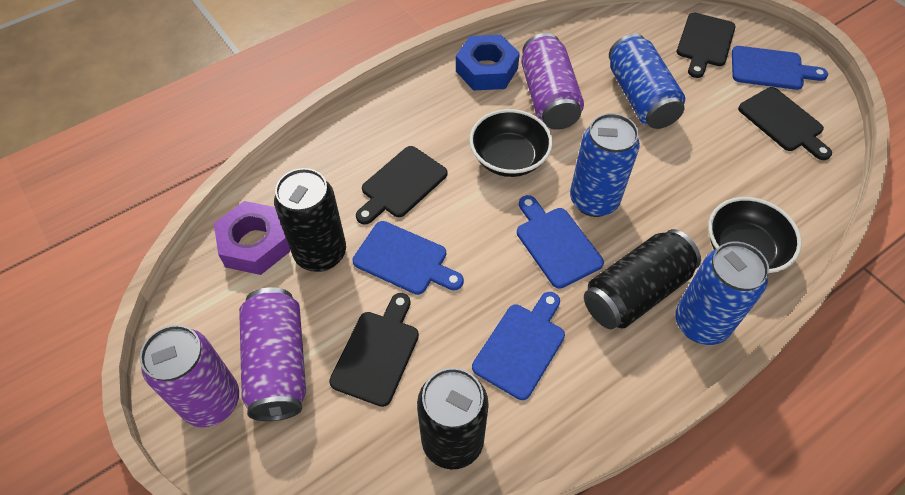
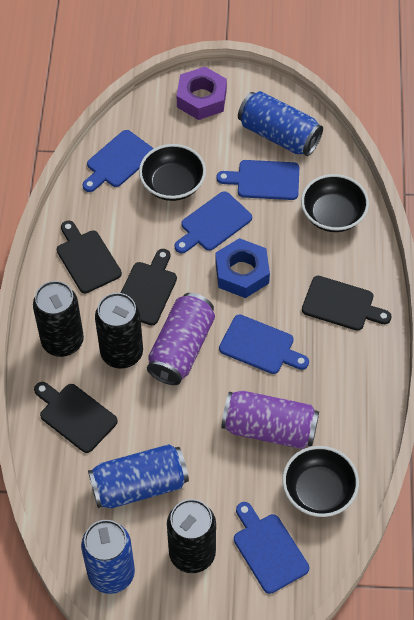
black bowl: 2 -> 3
blue cutting board: 4 -> 5
purple can: 3 -> 2

